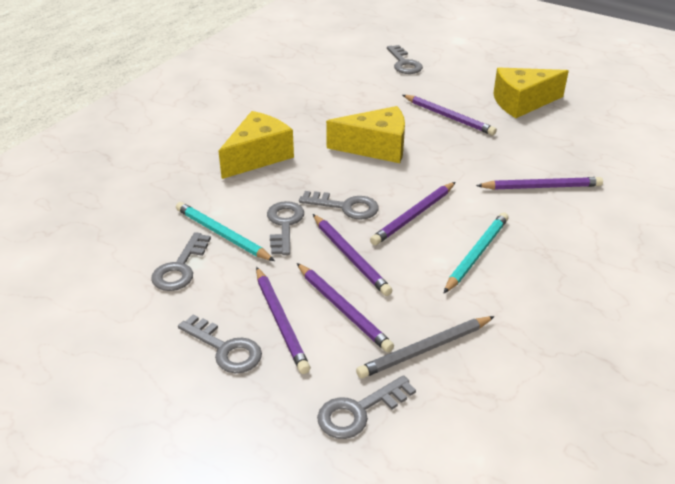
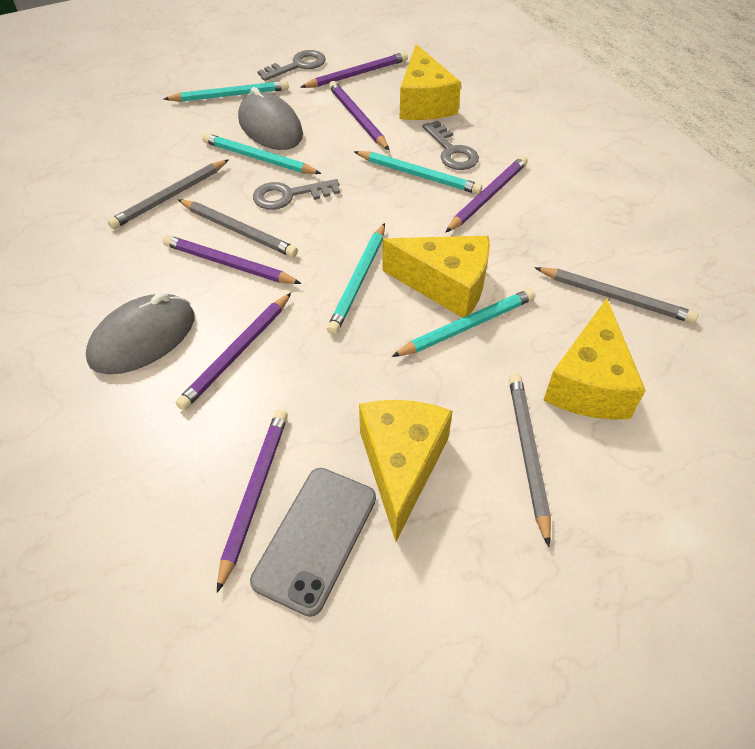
grey key: 6 -> 3
grey mouse: 0 -> 2
grey pencil: 1 -> 4
grey phone: 0 -> 1
turquoise pencil: 2 -> 5
yellow cheese: 3 -> 4

